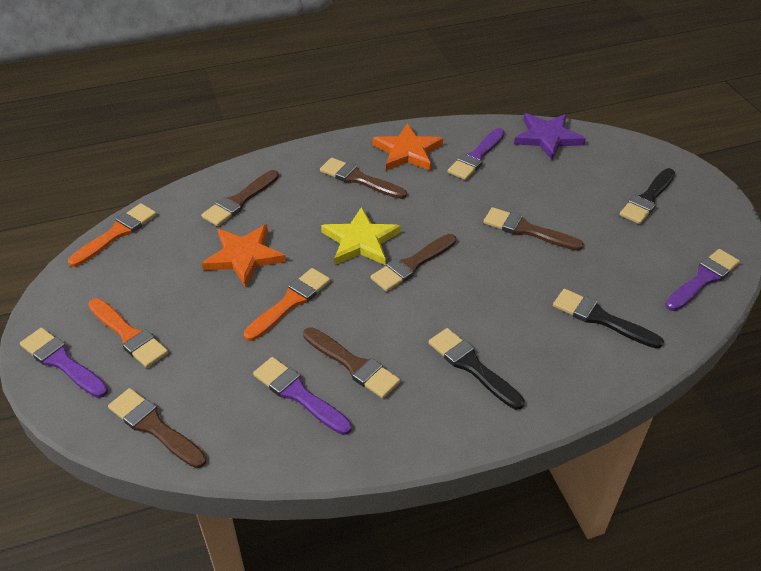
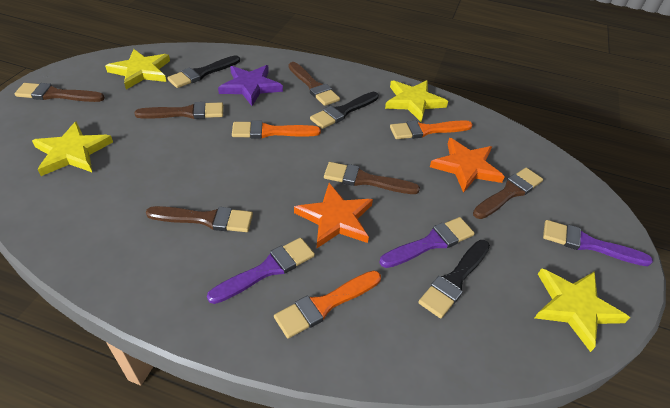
purple brush: 4 -> 3
yellow star: 1 -> 4

